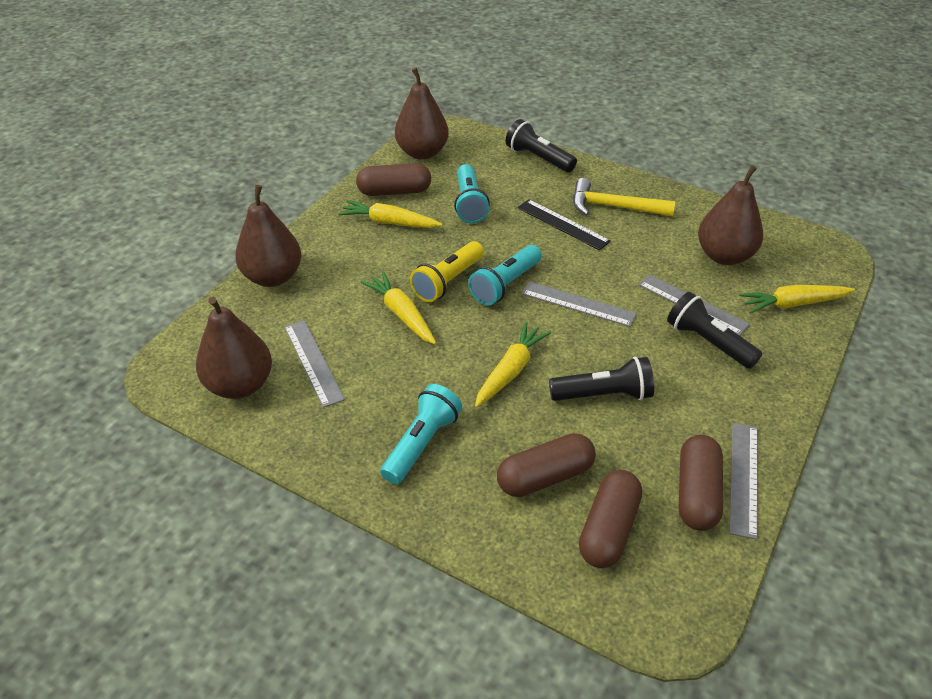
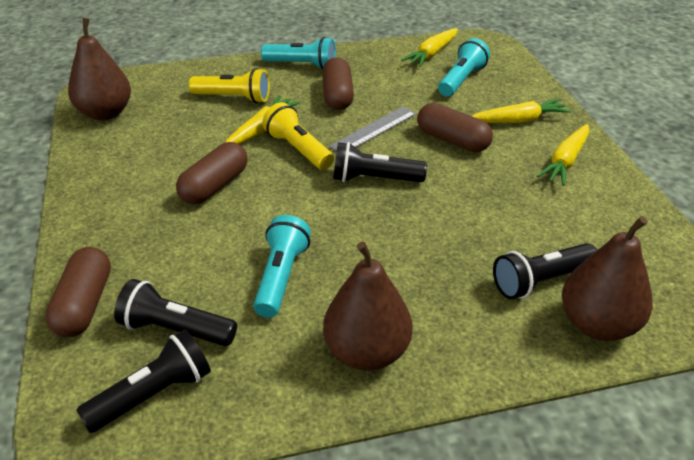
black flashlight: 3 -> 4
black ruler: 1 -> 0
brown pear: 4 -> 3
grey ruler: 4 -> 1
yellow flashlight: 1 -> 2
yellow hammer: 1 -> 0

